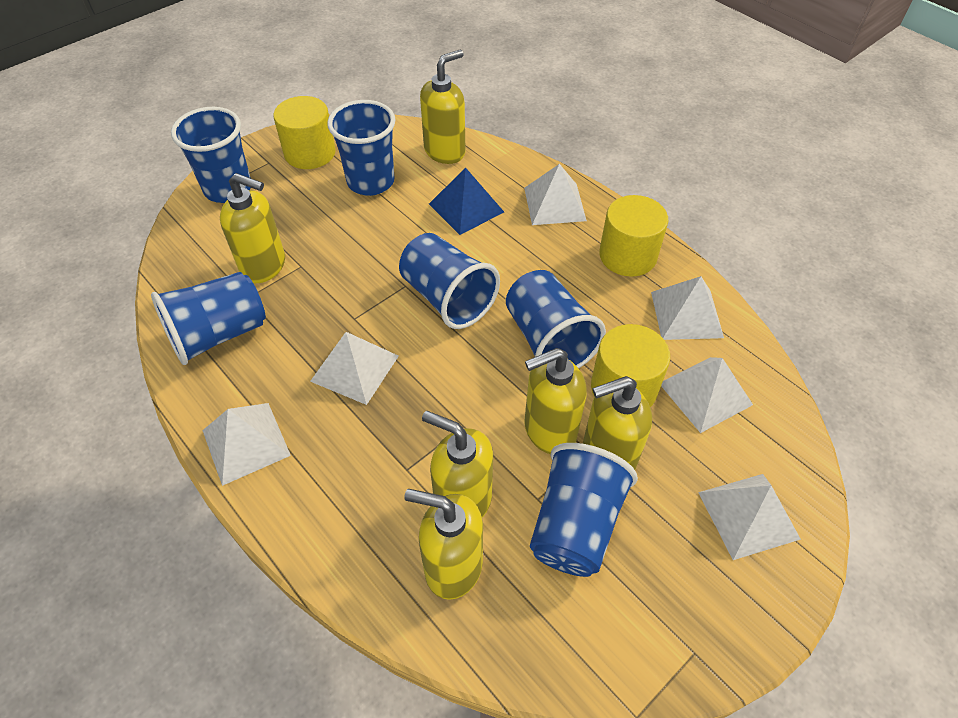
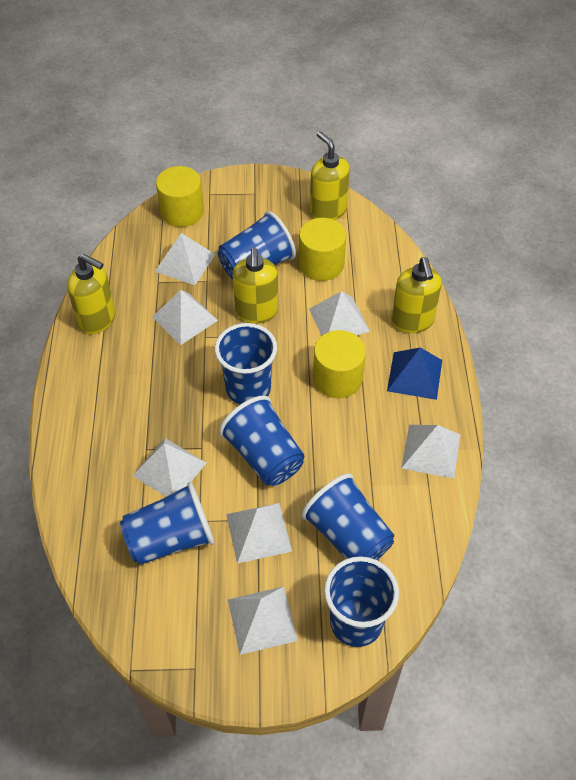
white pyramid: 6 -> 7
yellow soap dispenser: 6 -> 4

